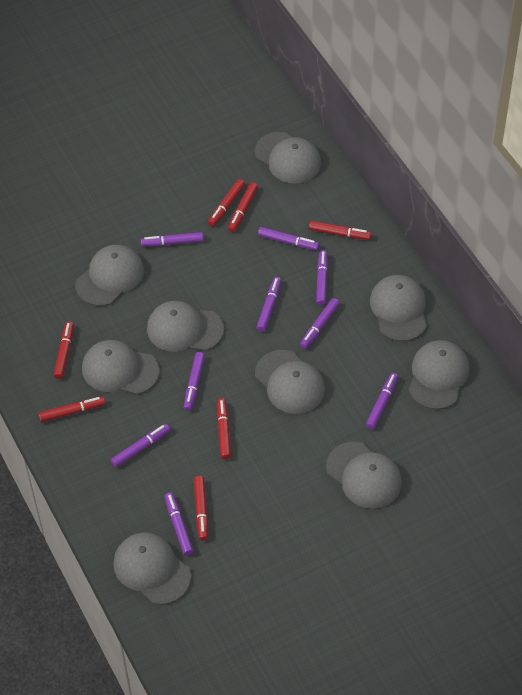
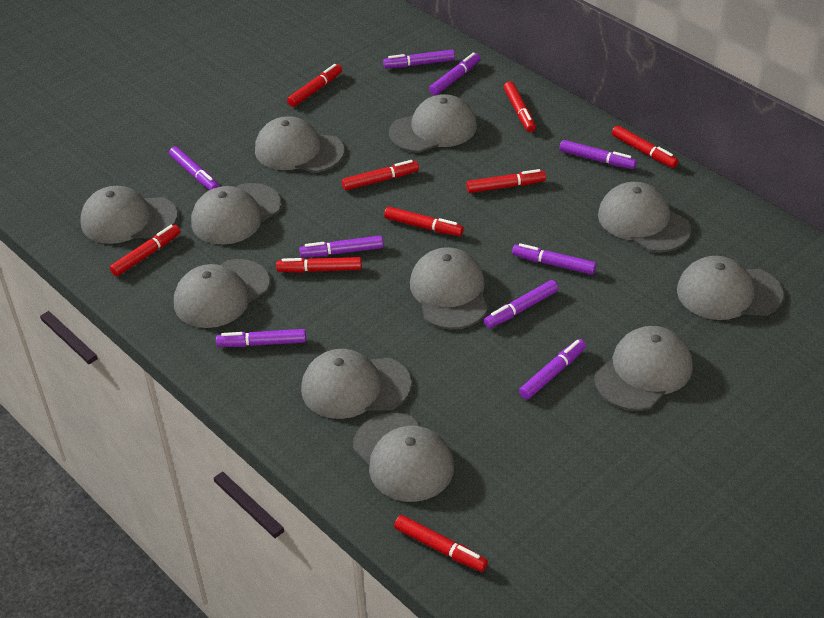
grey cap: 9 -> 11
red marker: 7 -> 9

